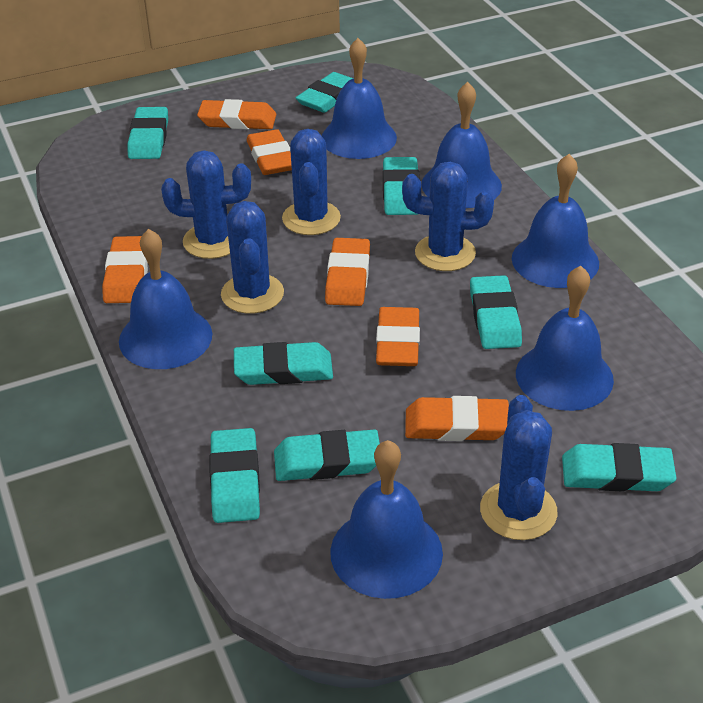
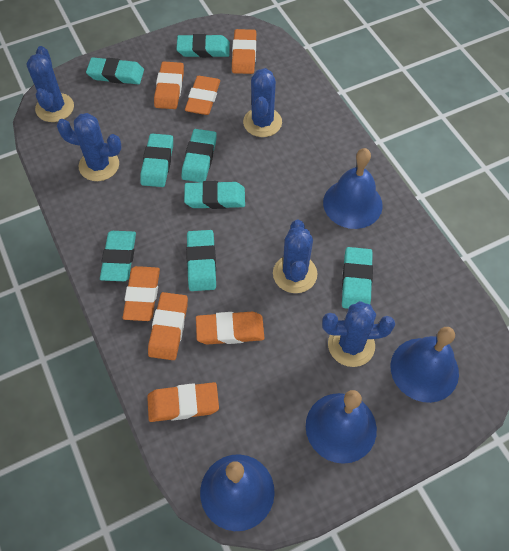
blue bell: 6 -> 4
orange eraser: 6 -> 7

